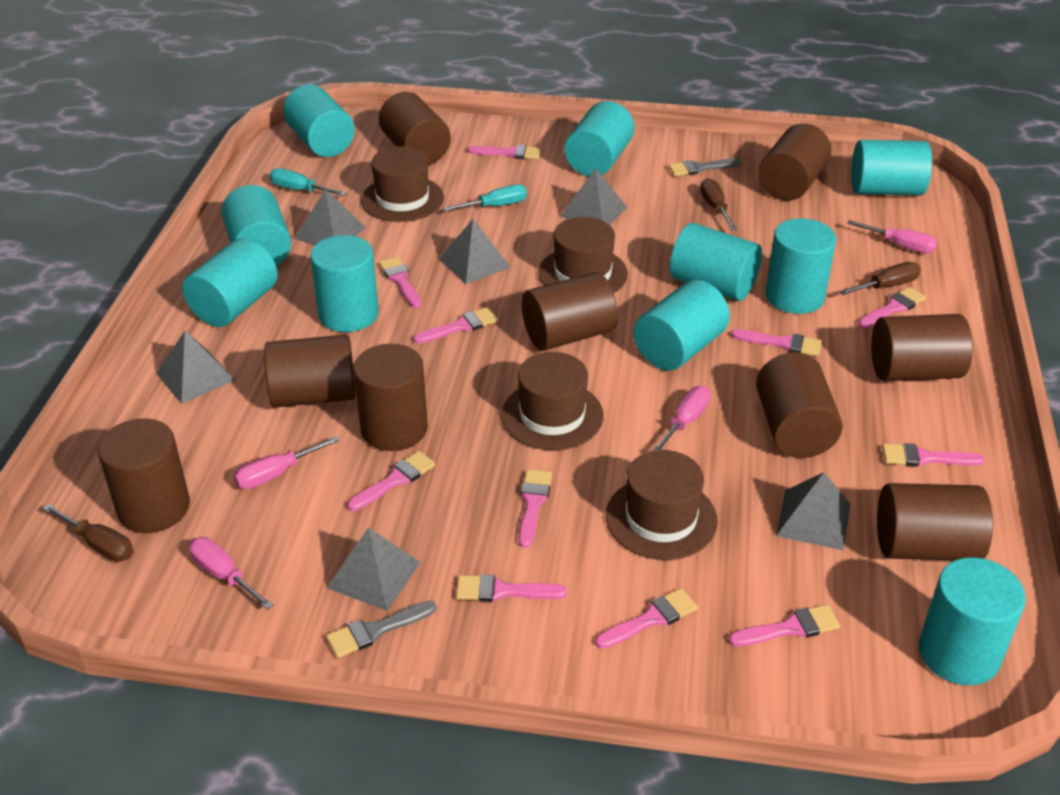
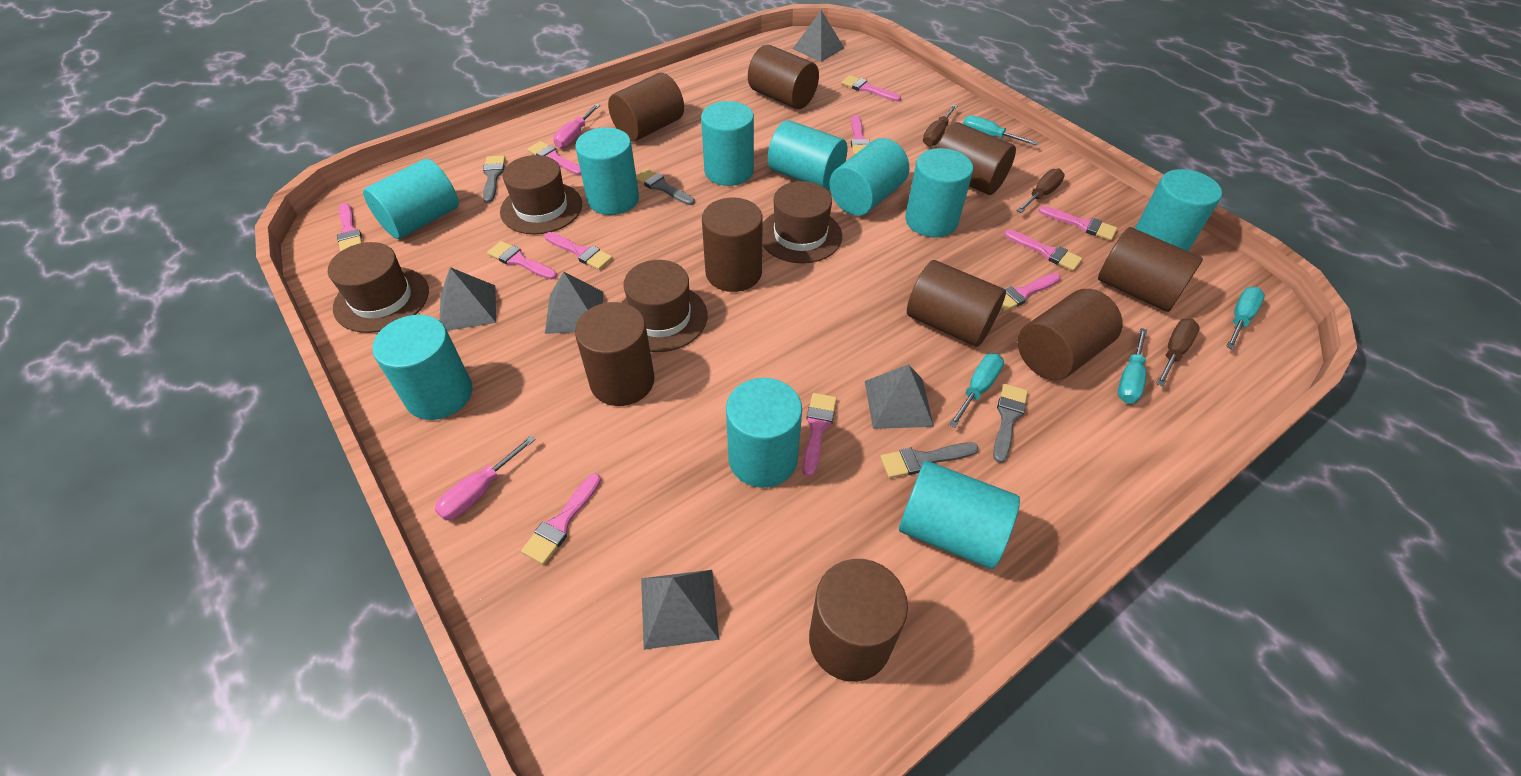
grey brush: 2 -> 4
grey pyramid: 6 -> 5
pink screwdriver: 4 -> 2
turquoise screwdriver: 2 -> 4

